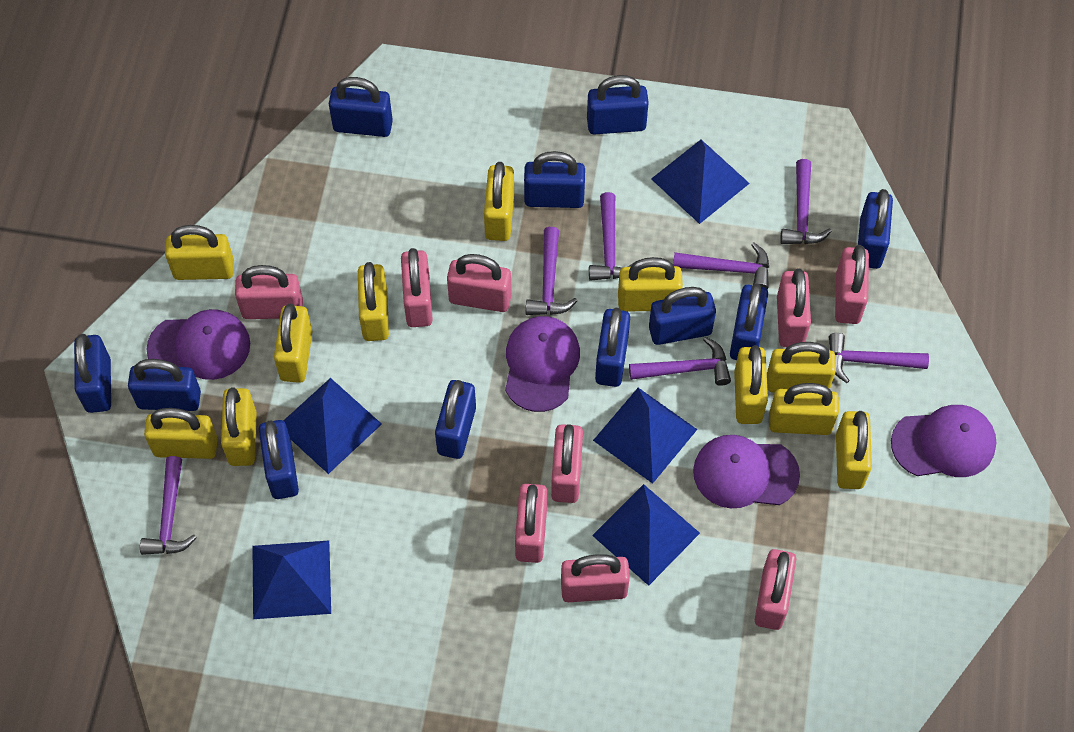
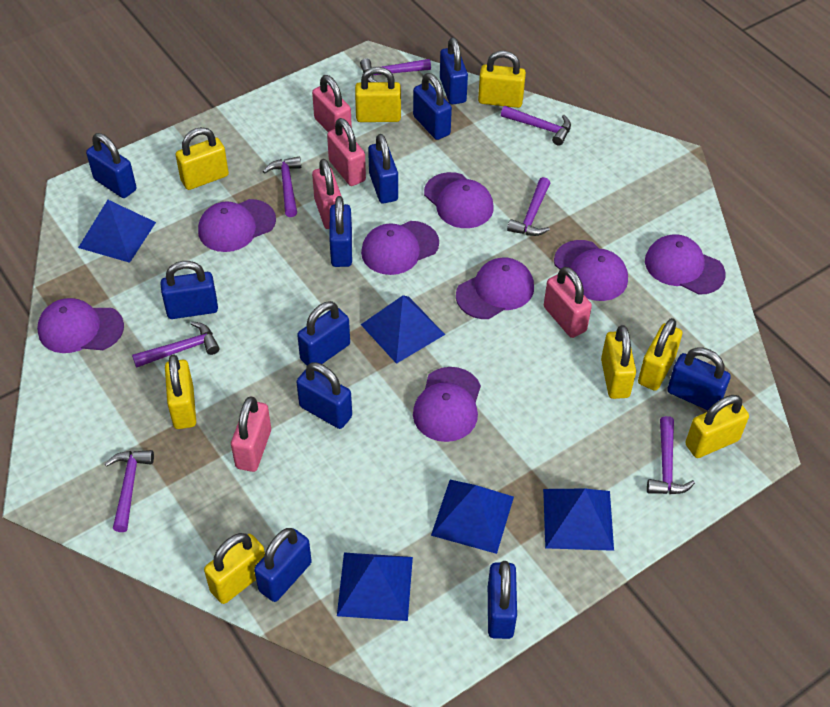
pink padlock: 9 -> 5
purple cap: 4 -> 8
yellow padlock: 11 -> 8

